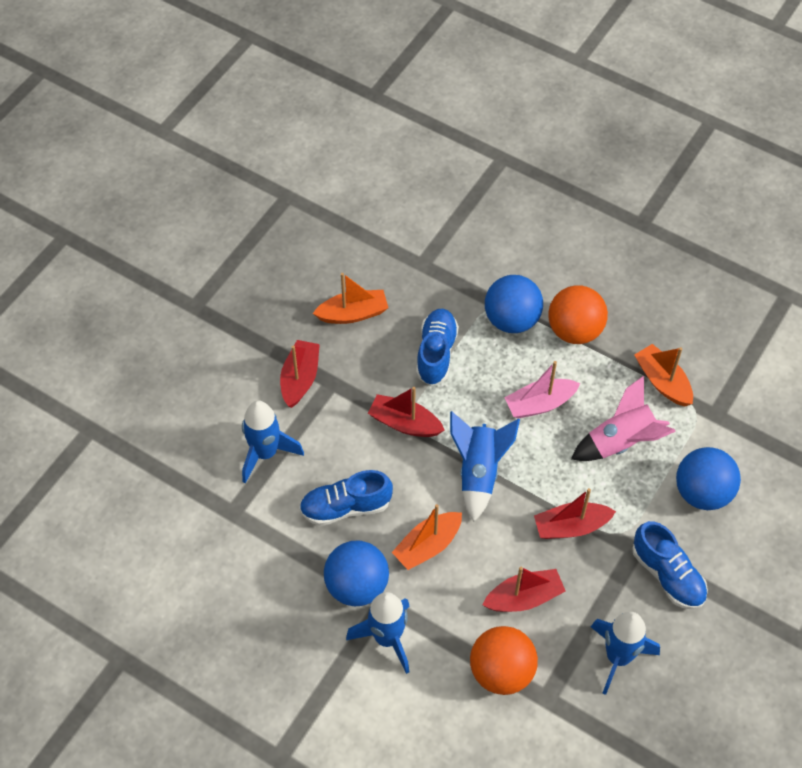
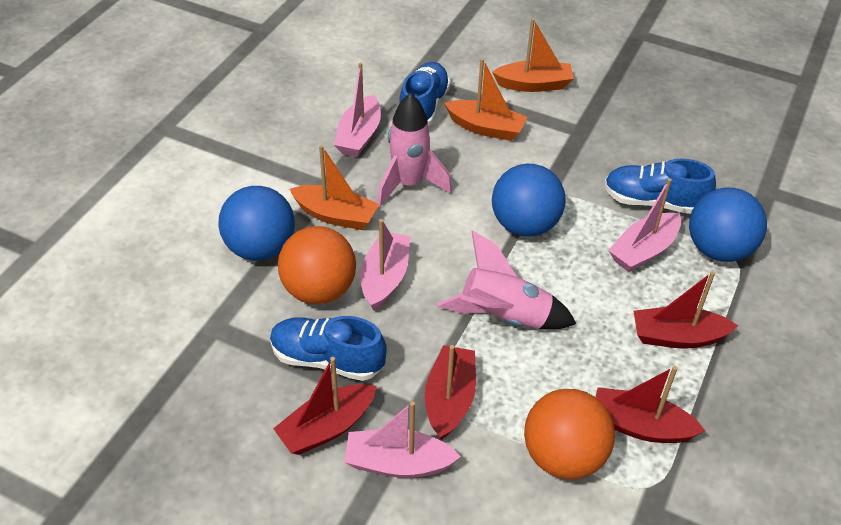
blue rocket: 4 -> 0
pink boat: 1 -> 4
pink rocket: 1 -> 2

